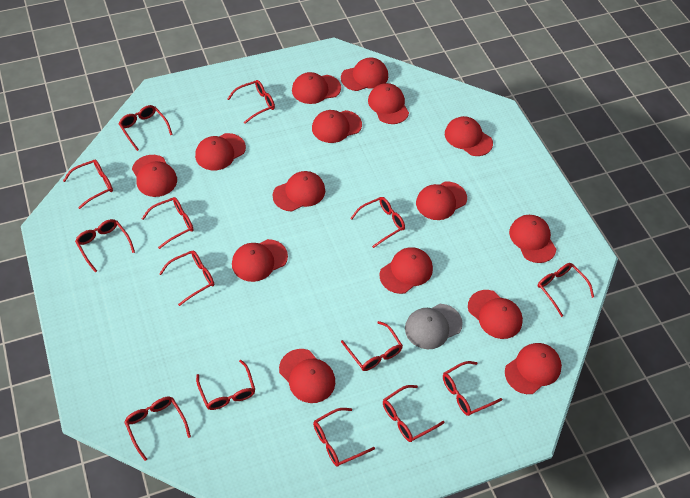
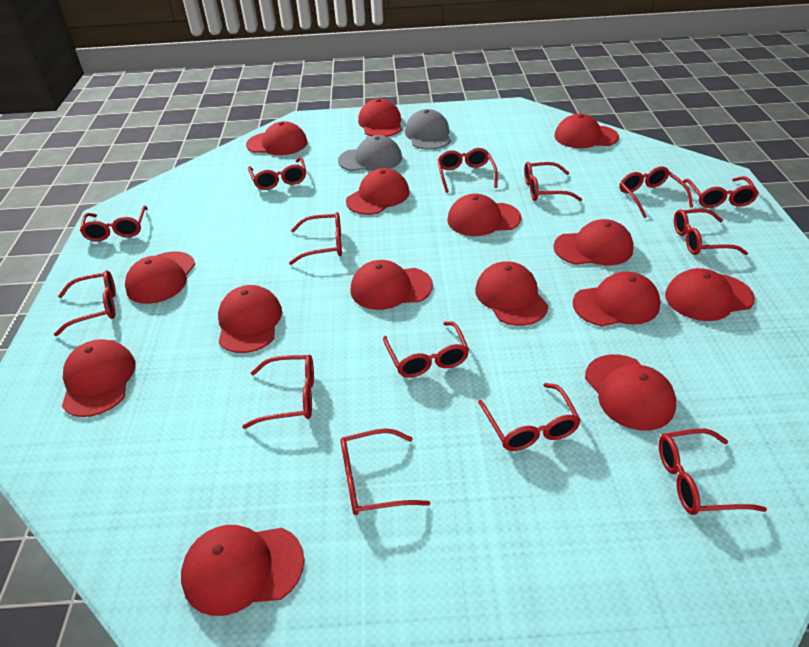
grey cap: 1 -> 2

